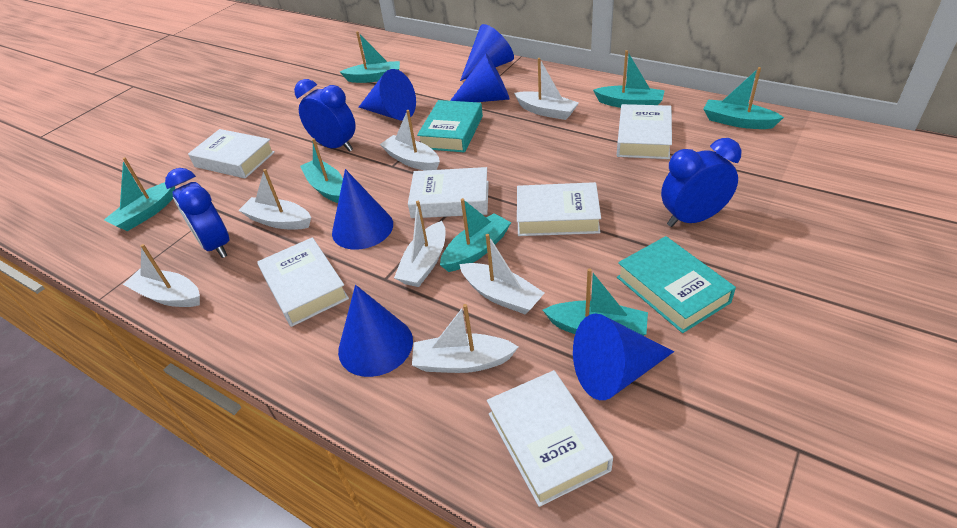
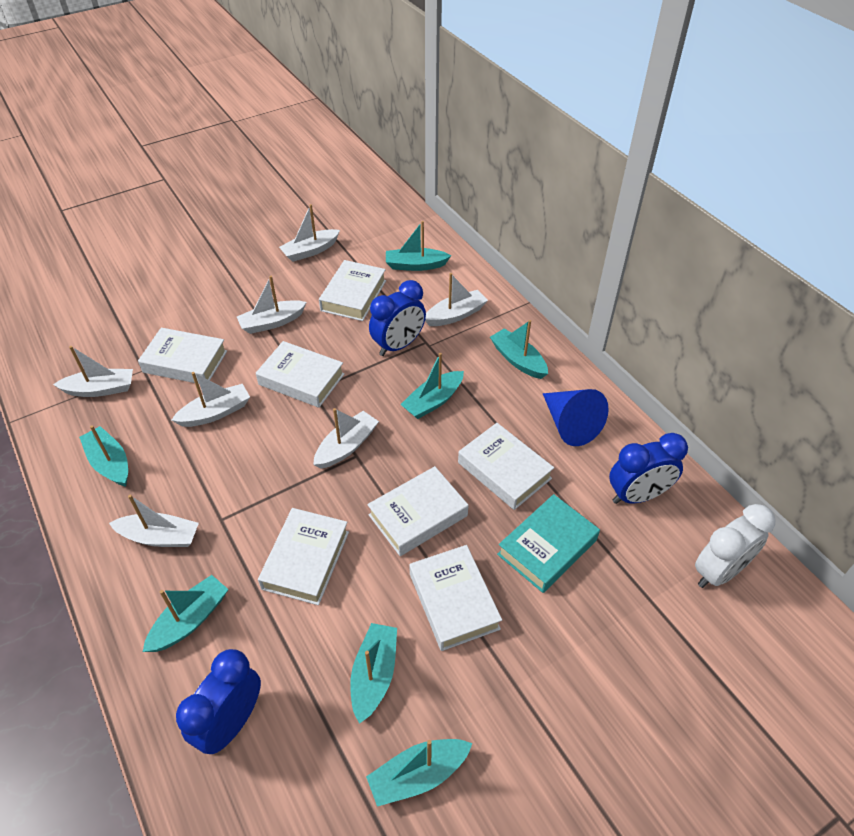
blue cone: 6 -> 1
turquoise book: 2 -> 1
white book: 6 -> 7
white clock: 0 -> 1

